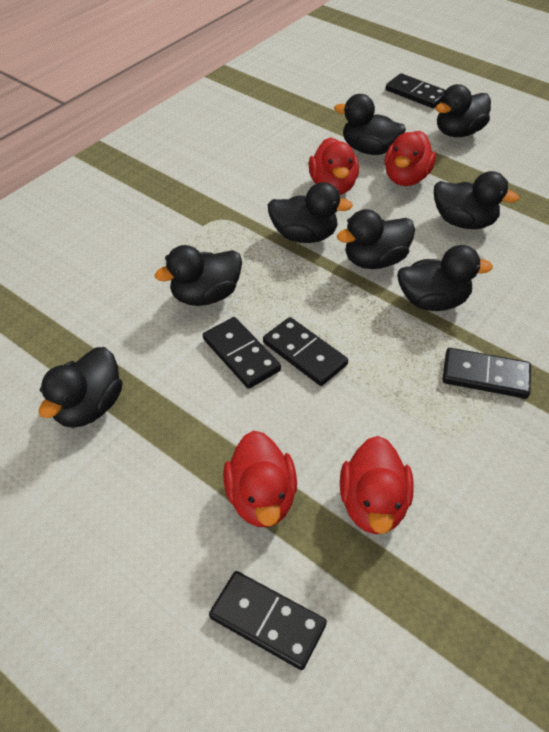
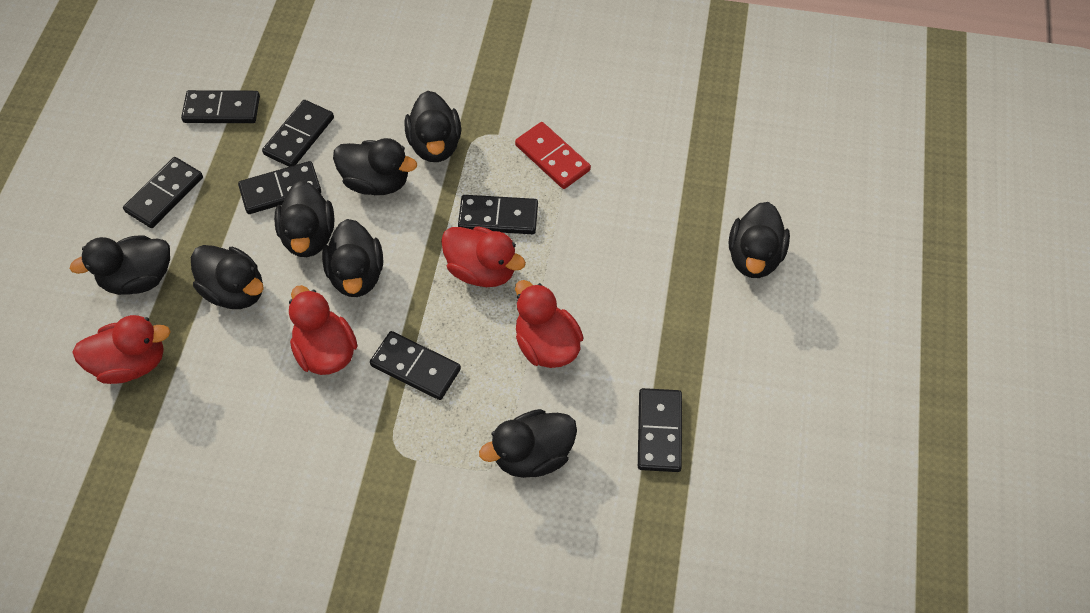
black domino: 5 -> 7
red domino: 0 -> 1

